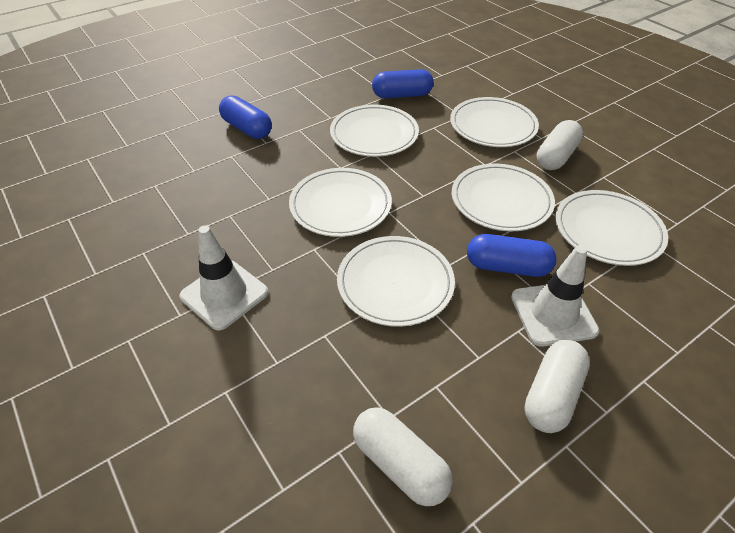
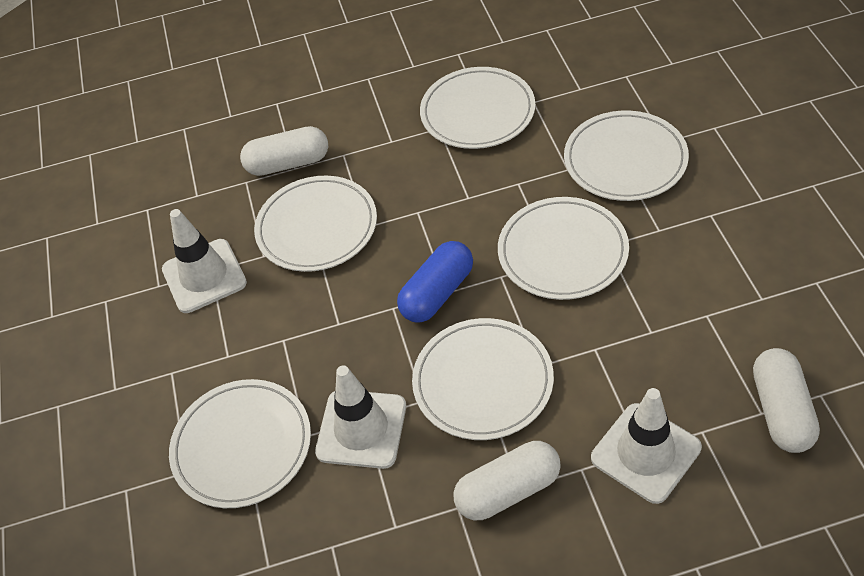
blue capsule: 3 -> 1
white traffic cone: 2 -> 3

